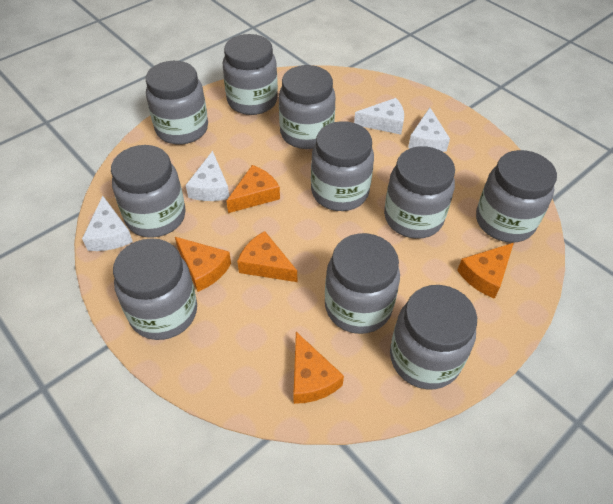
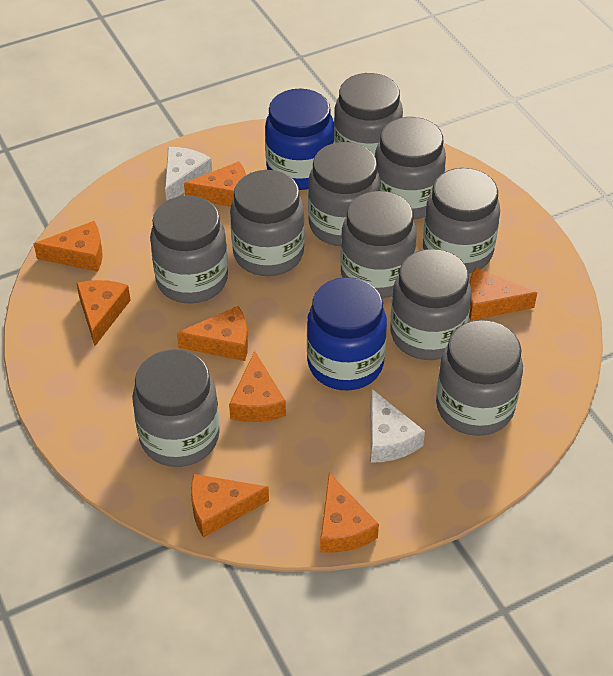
blue jar: 0 -> 2
orange cheese: 5 -> 8
white cheese: 4 -> 2

